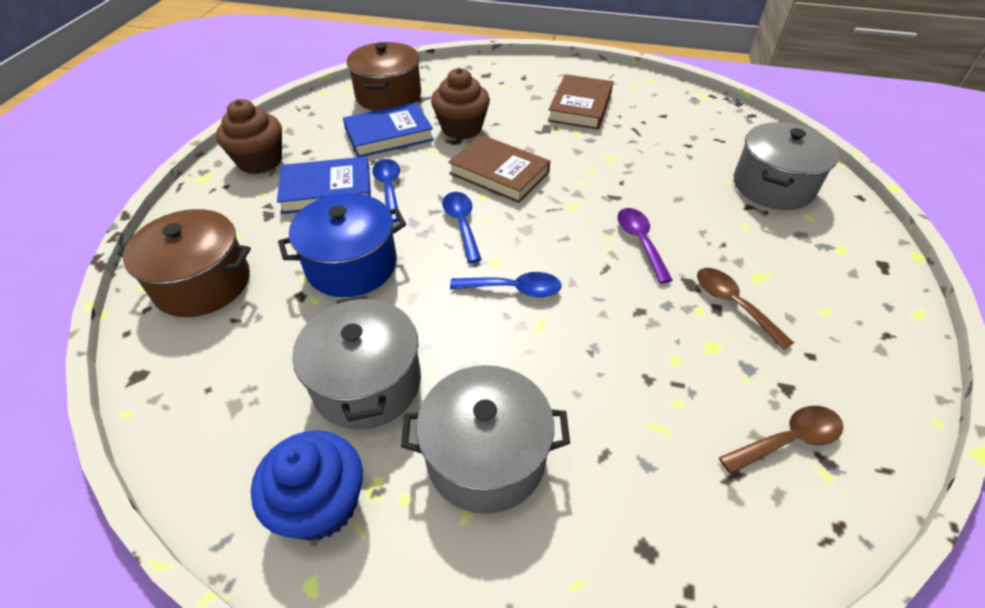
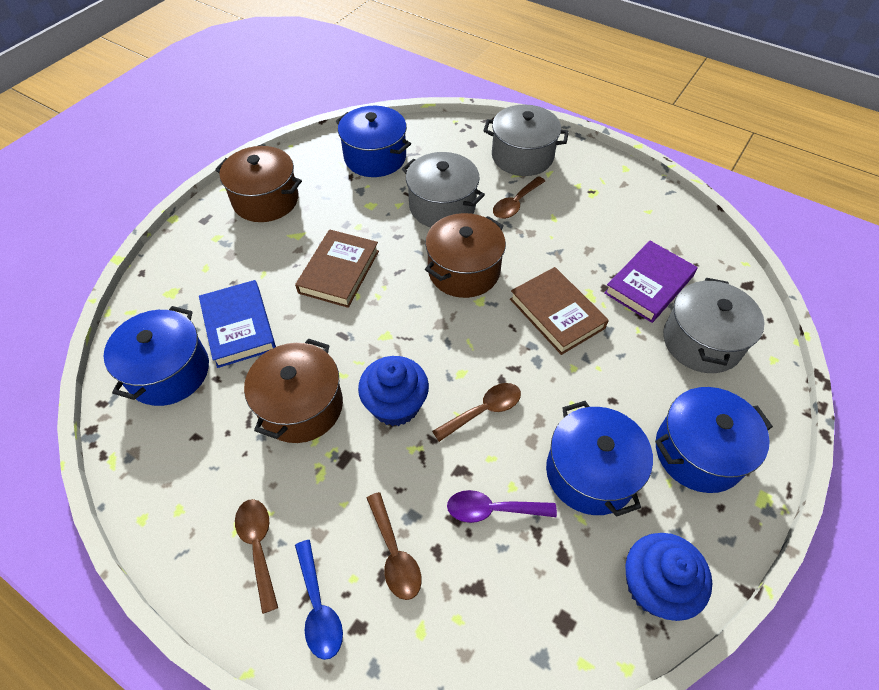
blue book: 2 -> 1
blue cupcake: 1 -> 2
blue pot: 1 -> 4
blue spoon: 3 -> 1
brown cupcake: 2 -> 0
brown pot: 2 -> 3
brown spoon: 2 -> 4
purple book: 0 -> 1

